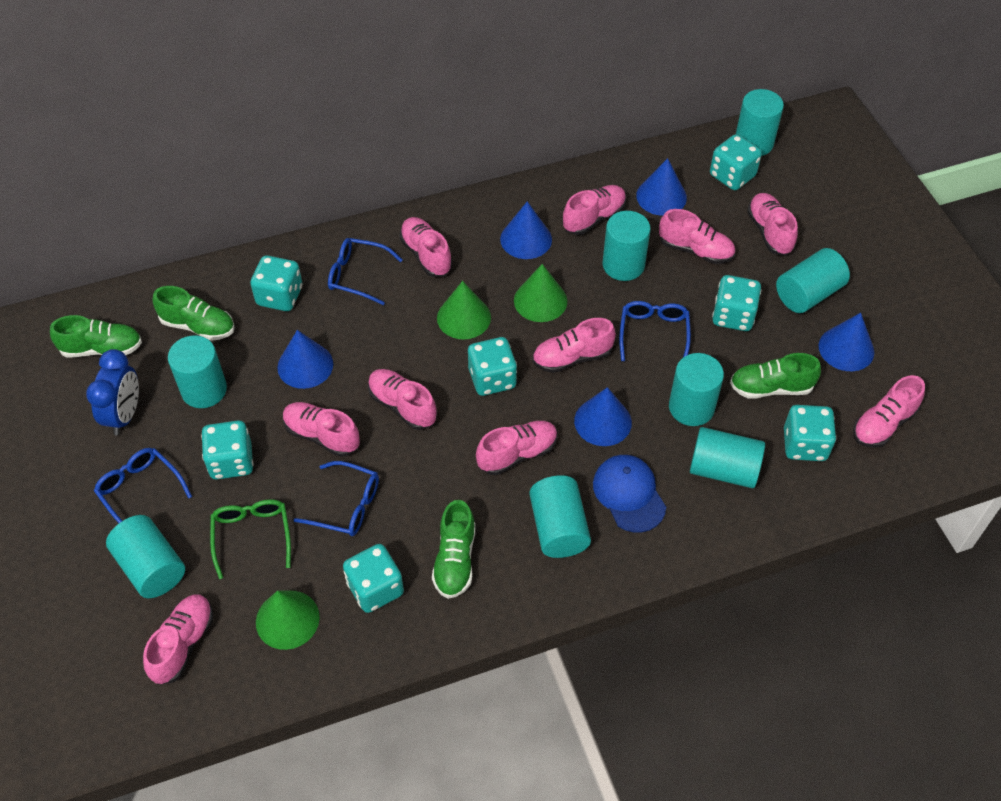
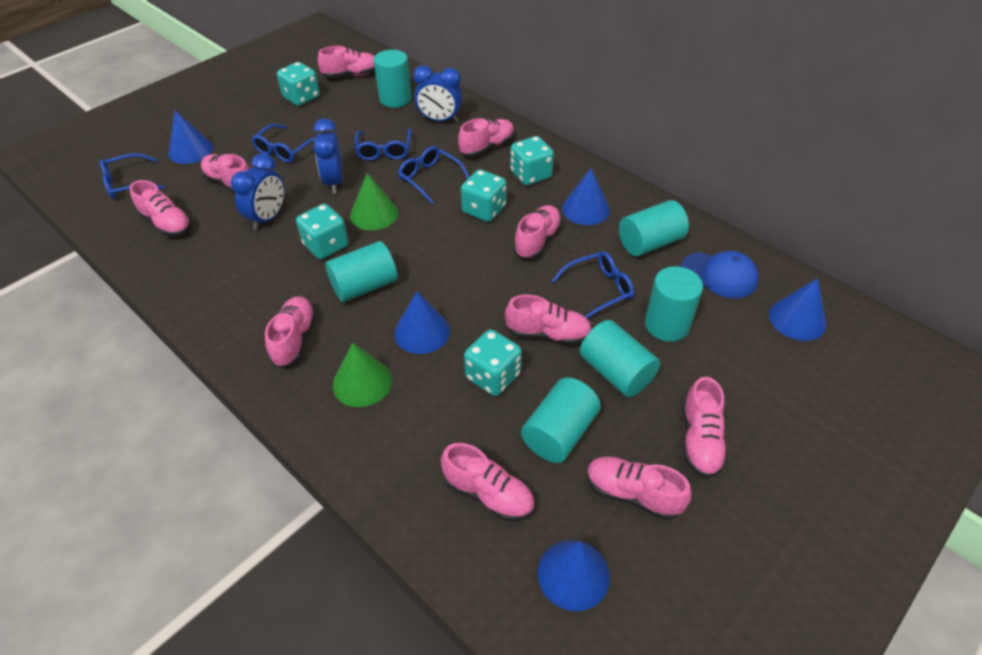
blue clock: 1 -> 3
blue glasses: 4 -> 5
green cone: 3 -> 2
green glasses: 1 -> 0
green shoe: 4 -> 0
turquoise cylinder: 8 -> 6
turquoise dice: 7 -> 5

